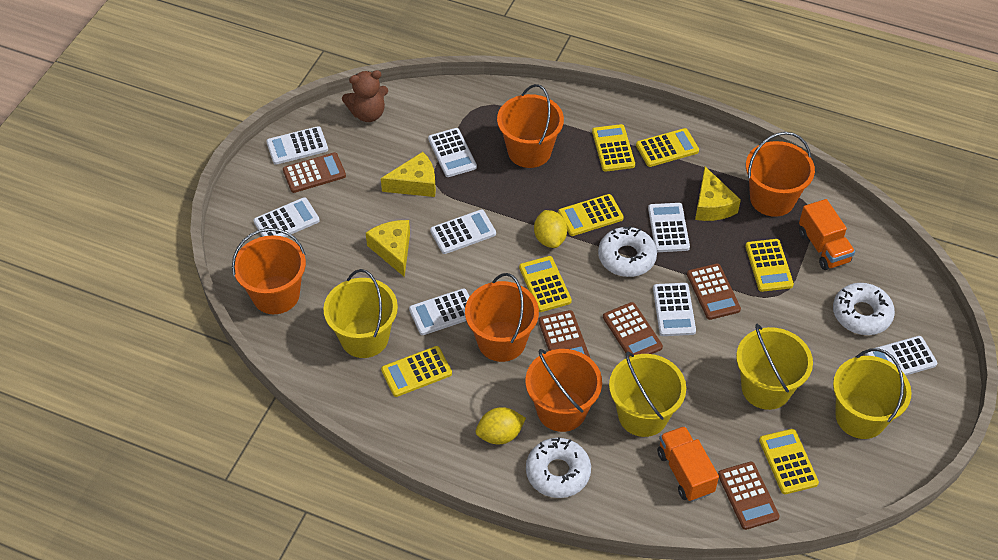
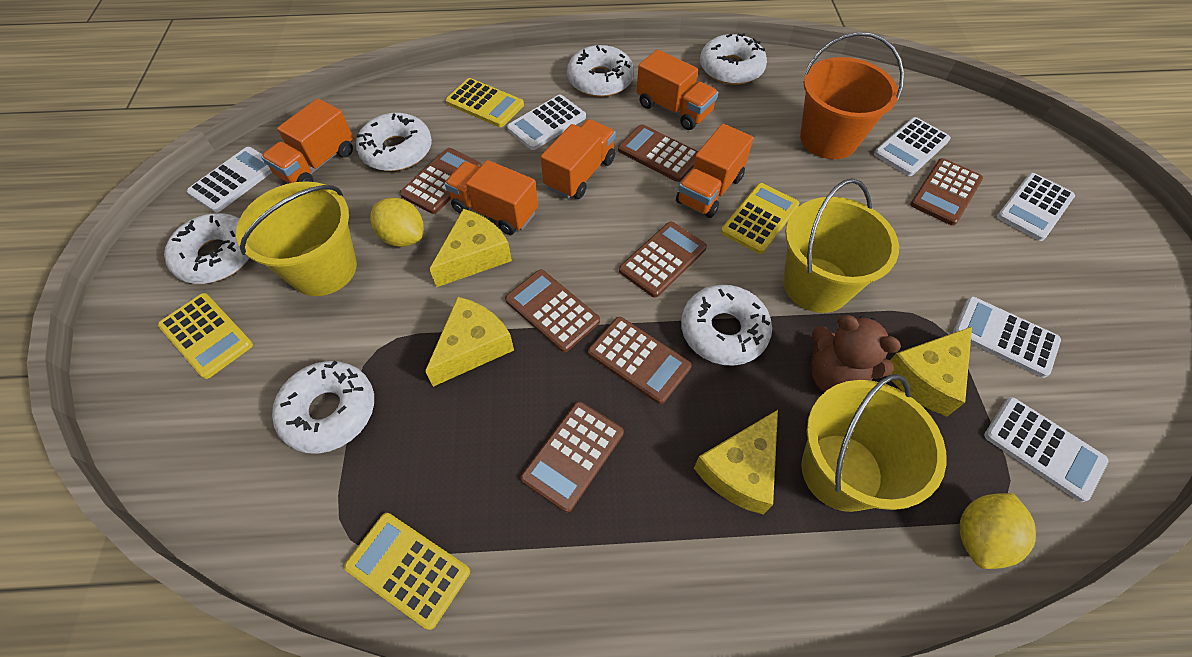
brown calculator: 5 -> 7
orange bucket: 5 -> 1
orange truck: 2 -> 5
white calculator: 8 -> 6
white donut: 3 -> 6
yellow bucket: 4 -> 3
yellow calculator: 7 -> 4
yellow cheese: 3 -> 4

